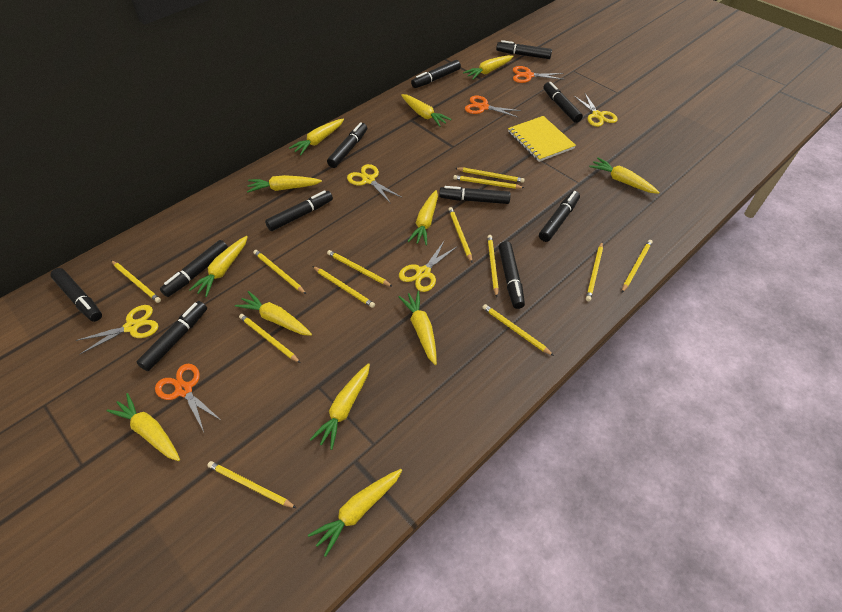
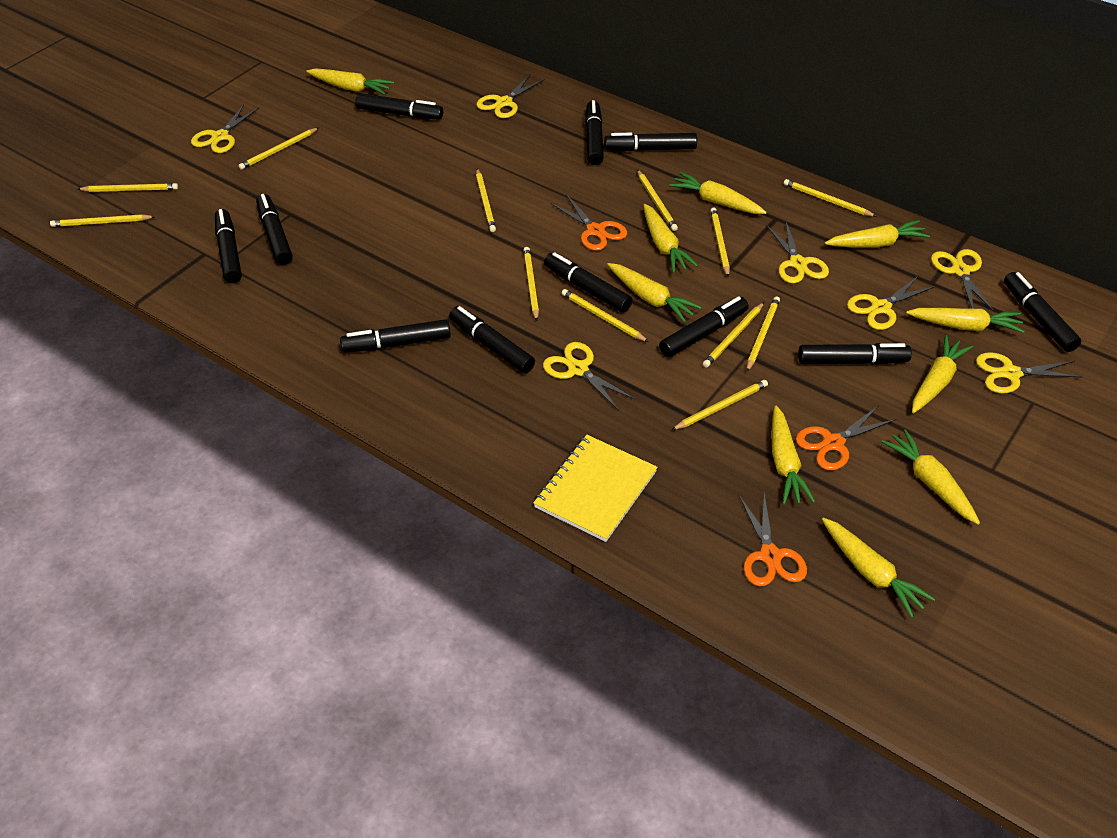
yellow carrot: 12 -> 10
yellow pencil: 13 -> 12
yellow scissors: 4 -> 7

